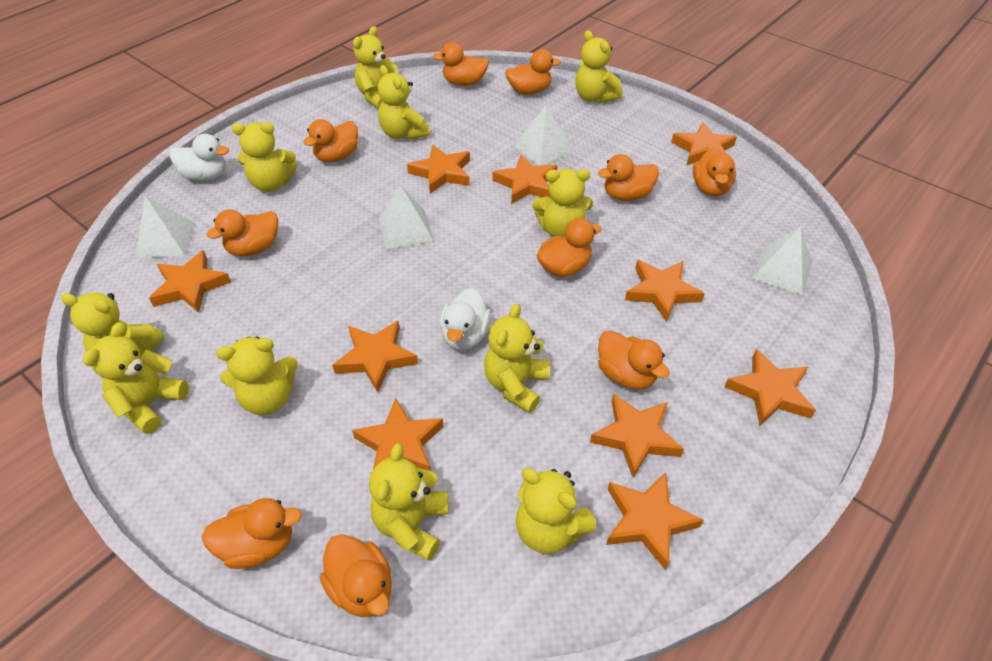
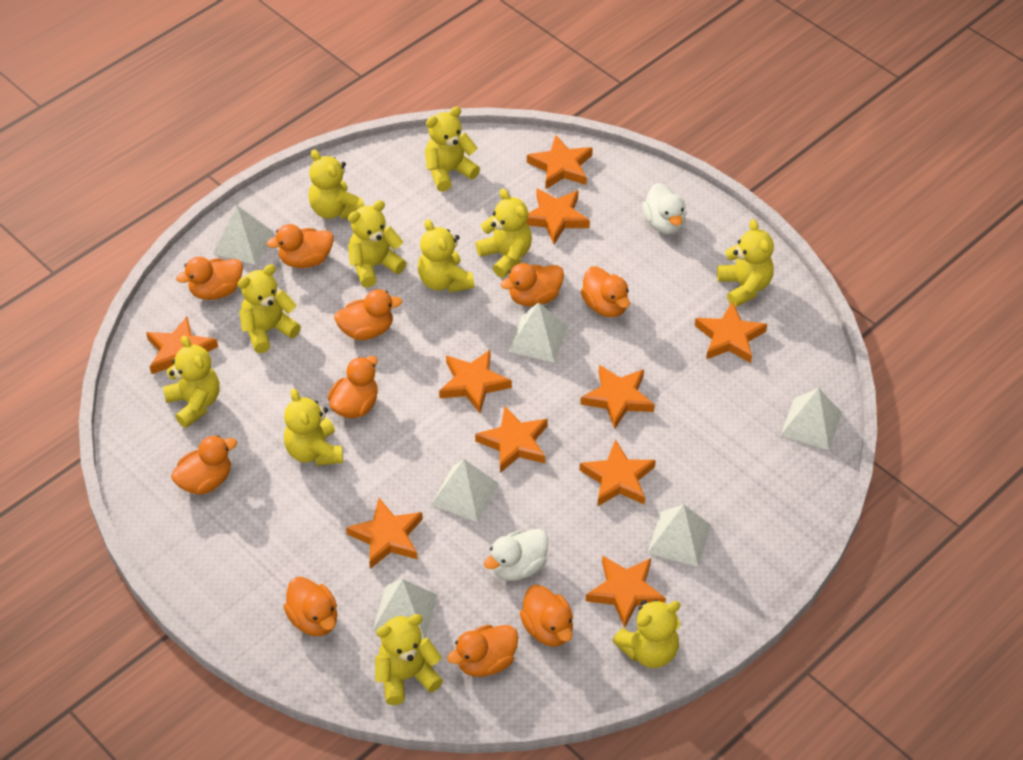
white pyramid: 4 -> 6

